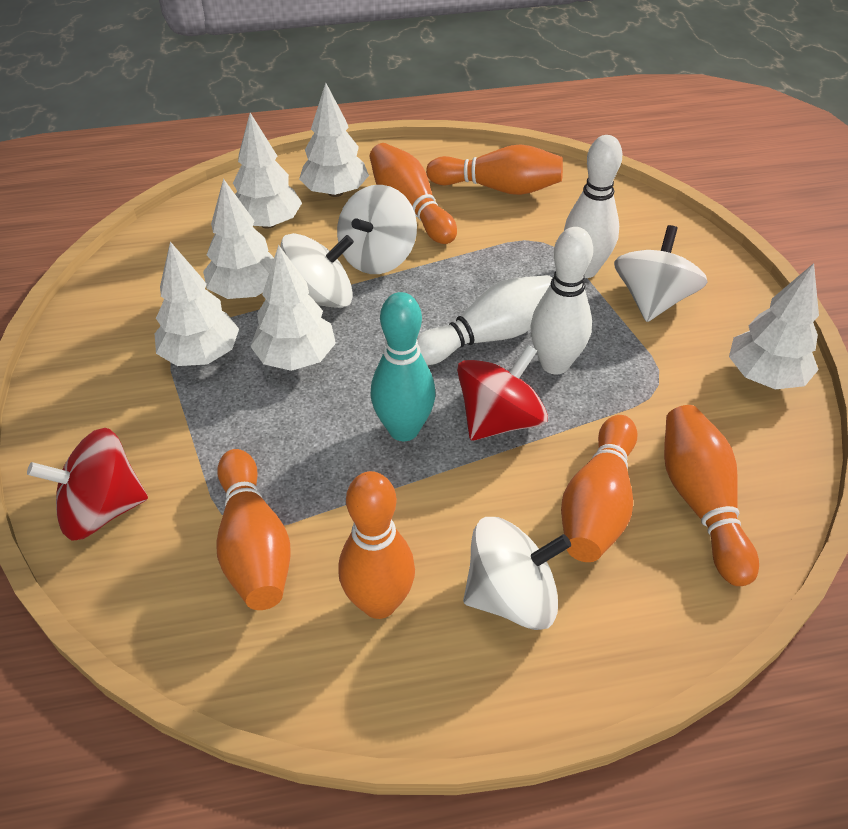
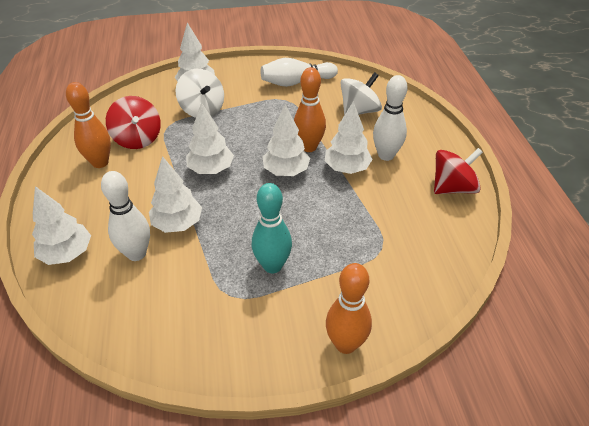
orange bowling pin: 6 -> 3
white spinning top: 4 -> 2

